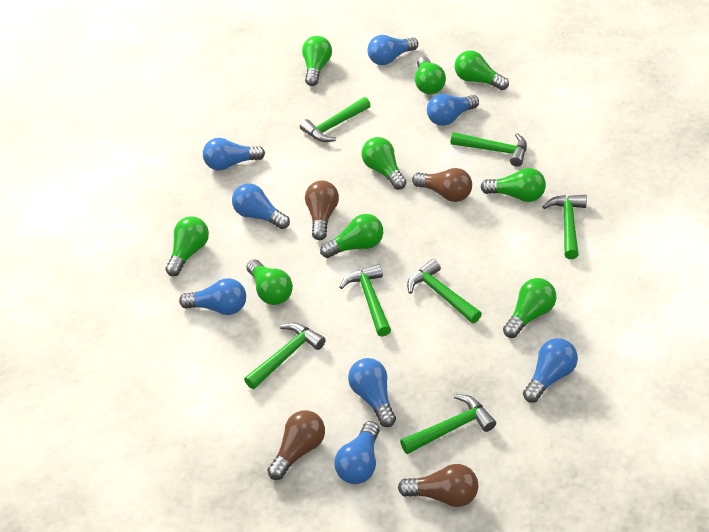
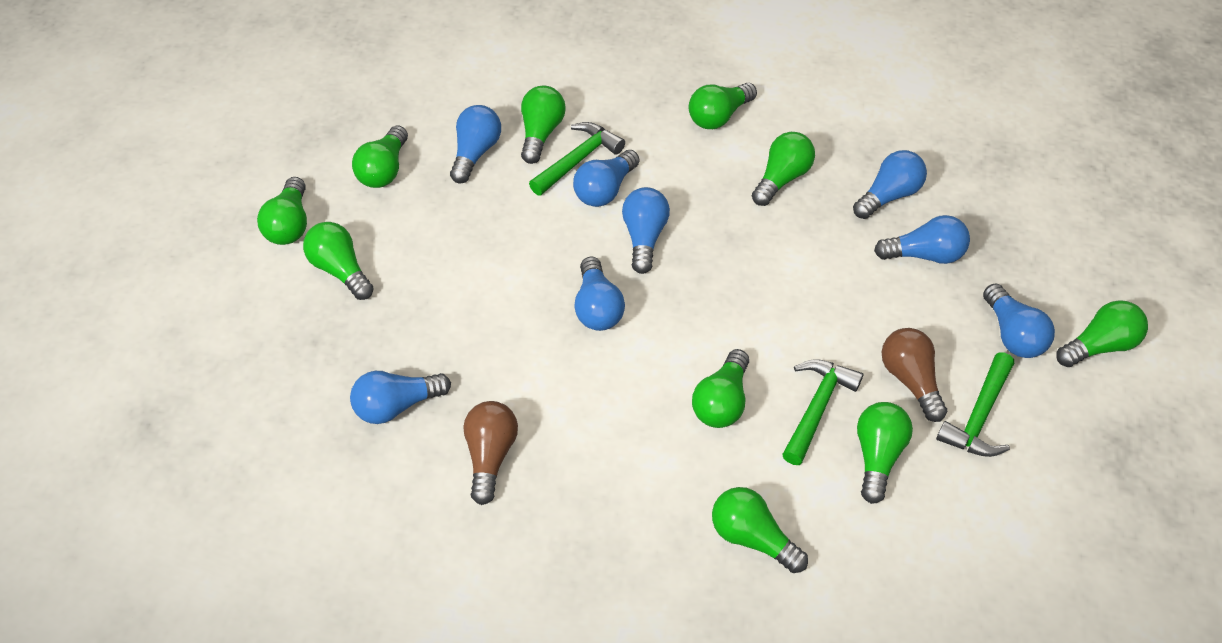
brown light bulb: 4 -> 2
green hammer: 7 -> 3
green light bulb: 9 -> 10

